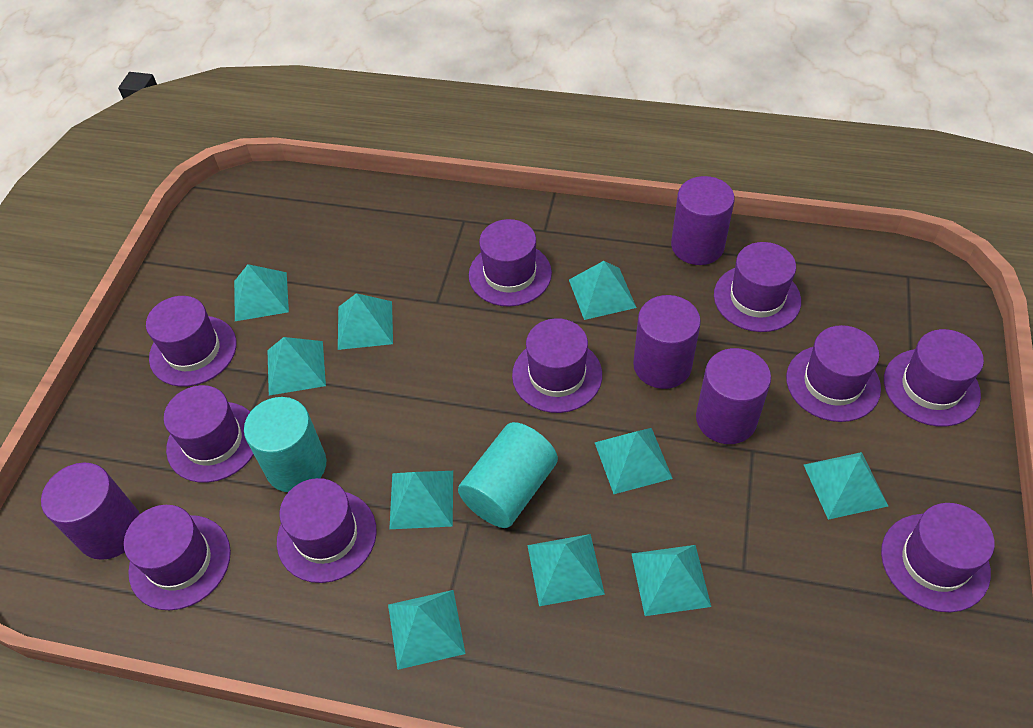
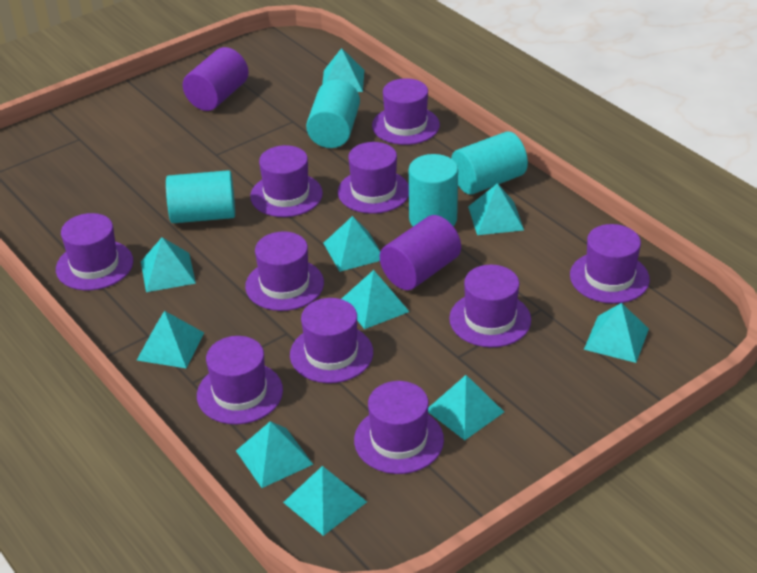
purple cylinder: 4 -> 2
turquoise cylinder: 2 -> 4

